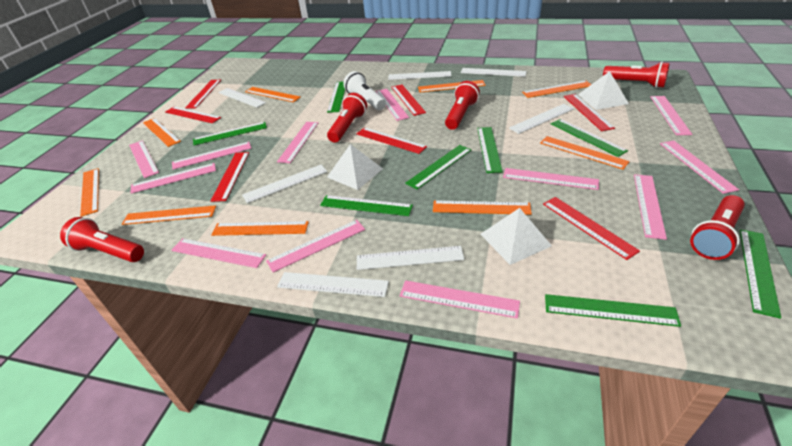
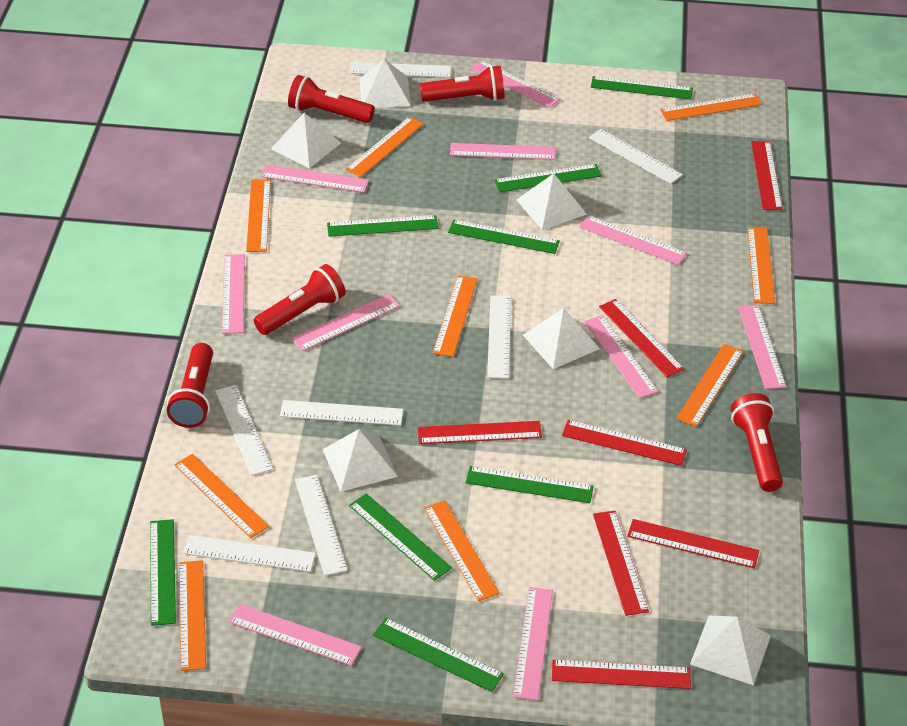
pink ruler: 12 -> 10
white flashlight: 1 -> 0
white pyramid: 3 -> 6

